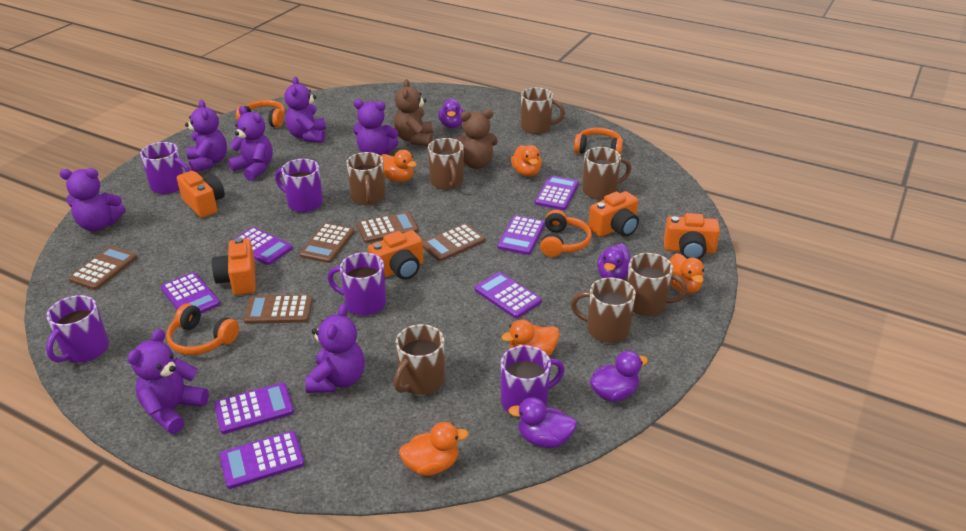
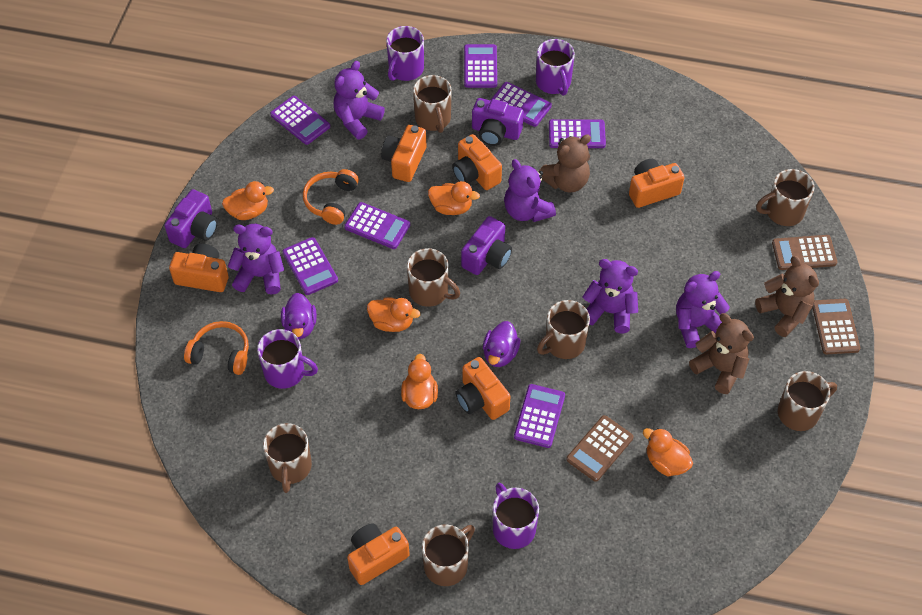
brown calculator: 5 -> 3
brown teddy bear: 2 -> 3
orange camera: 5 -> 6
orange headphones: 4 -> 2
purple camera: 0 -> 3
purple duck: 4 -> 2
purple mug: 5 -> 4
purple teddy bear: 7 -> 5

